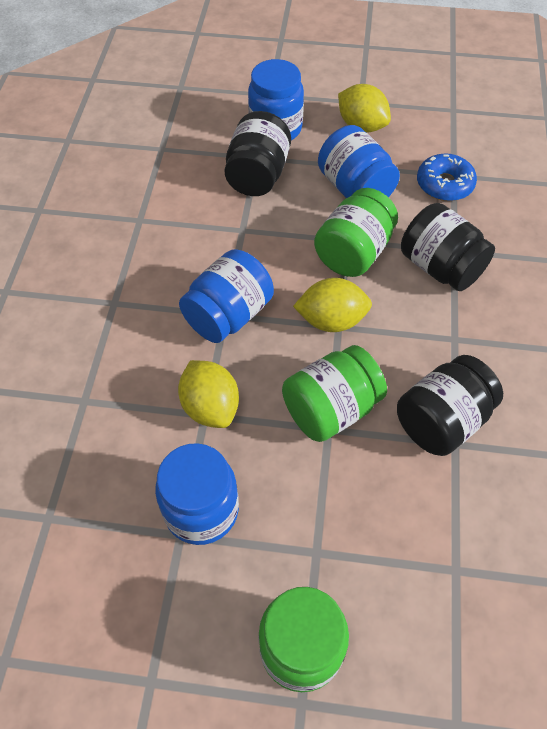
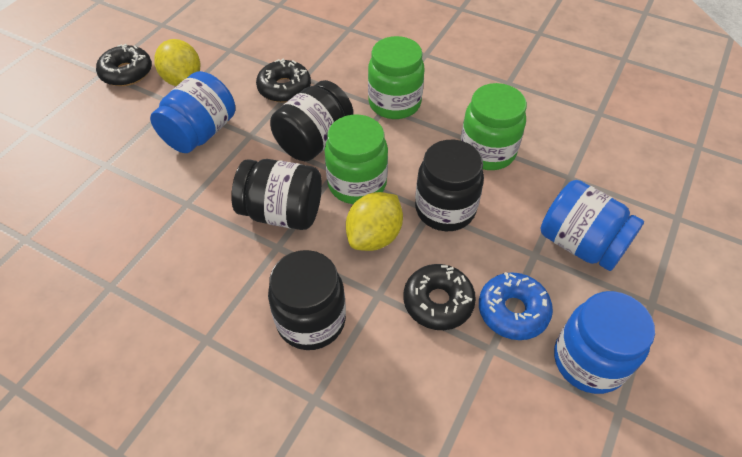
black donut: 0 -> 3
black jar: 3 -> 4
blue jar: 4 -> 3
yellow lemon: 3 -> 2

